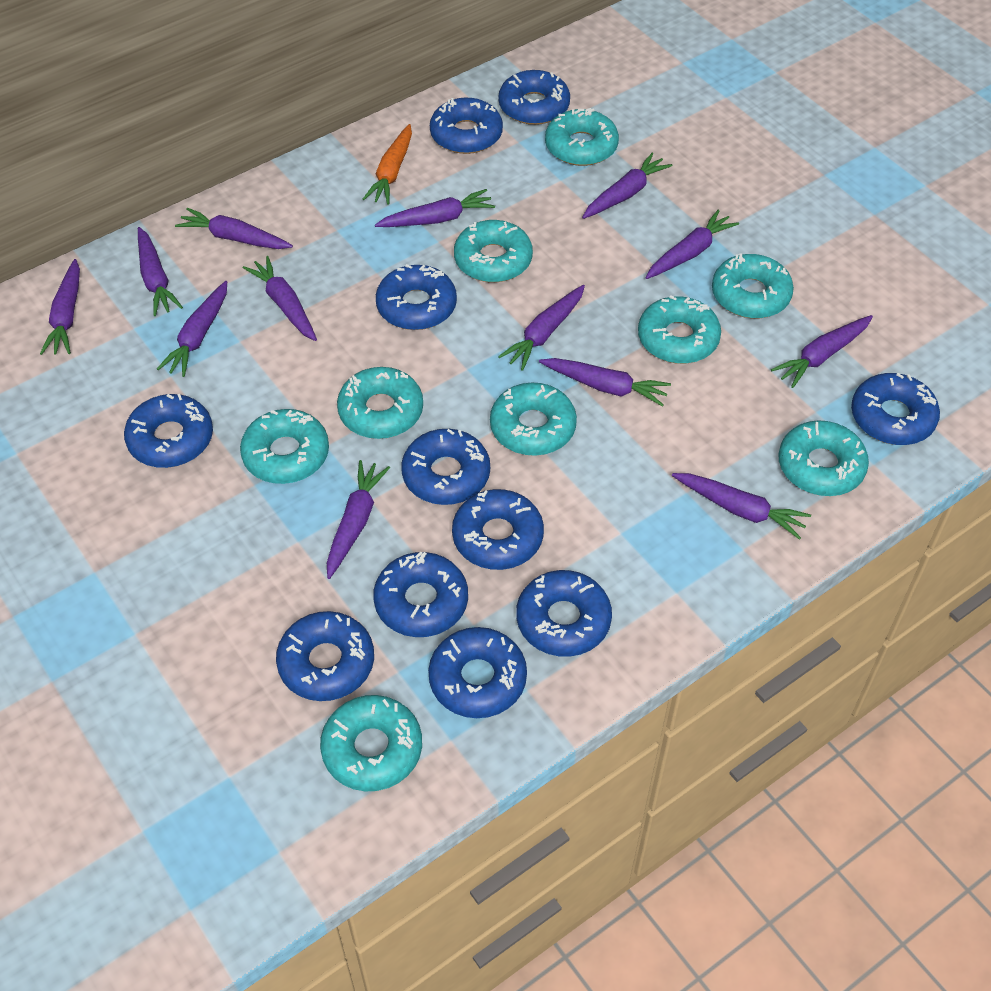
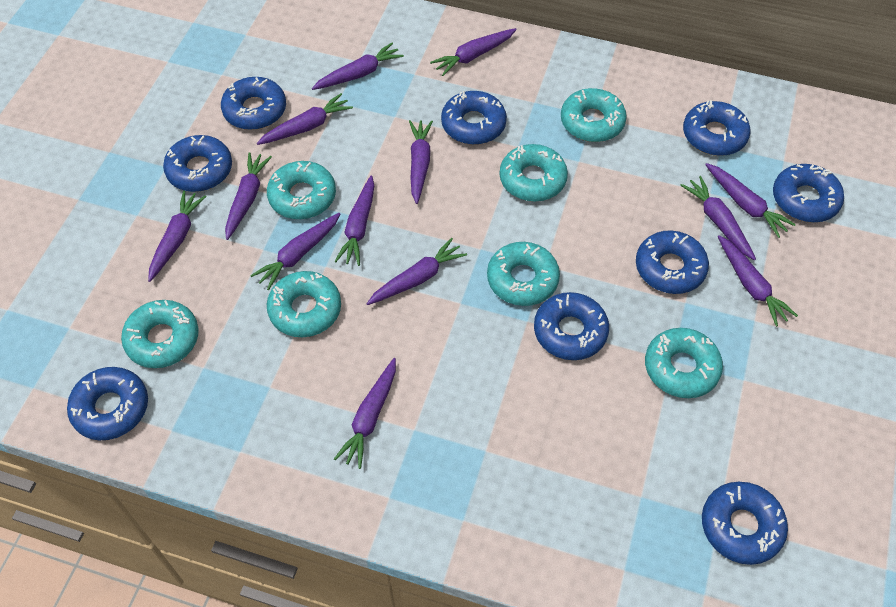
blue donut: 11 -> 9
orange carrot: 1 -> 0
turquoise donut: 9 -> 7

